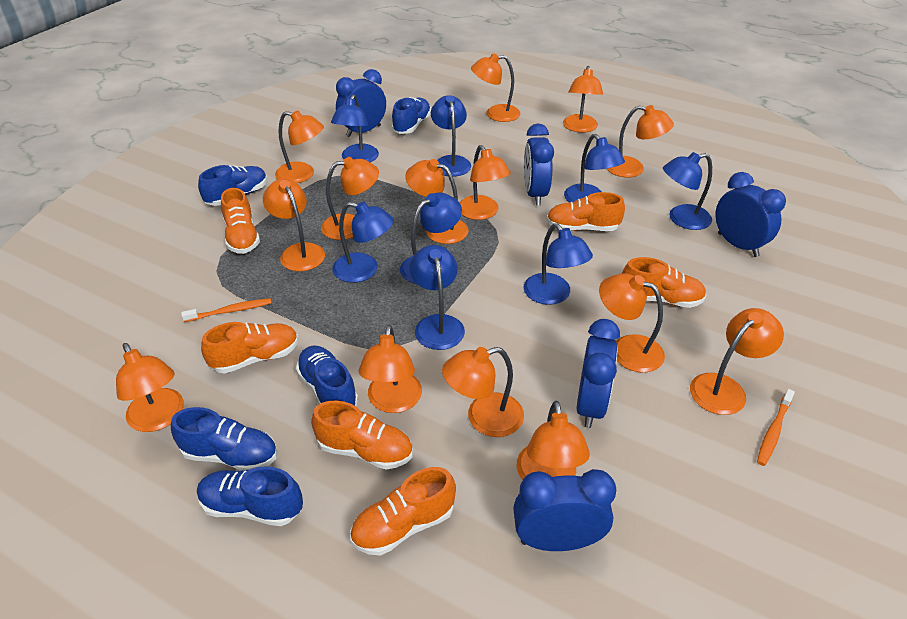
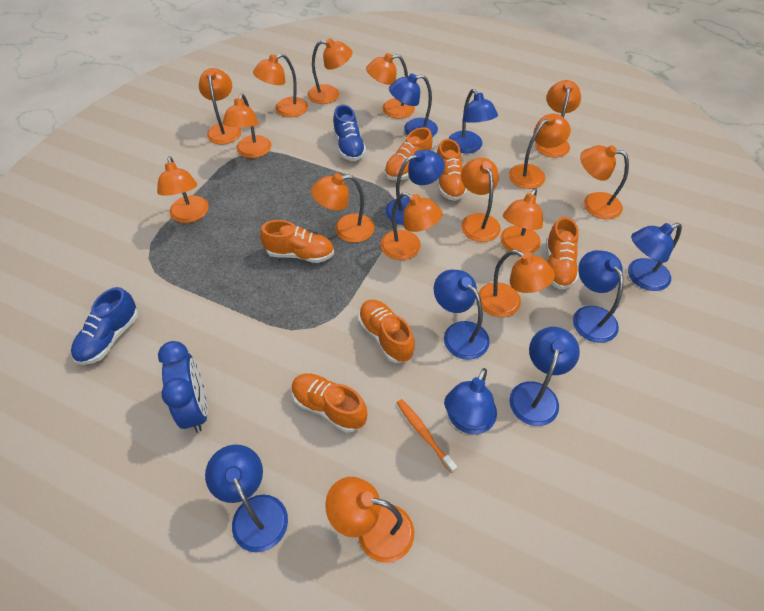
blue clock: 5 -> 1
blue lamp: 8 -> 9
blue shoe: 5 -> 2
orange lamp: 14 -> 15
orange toothbrush: 2 -> 1

